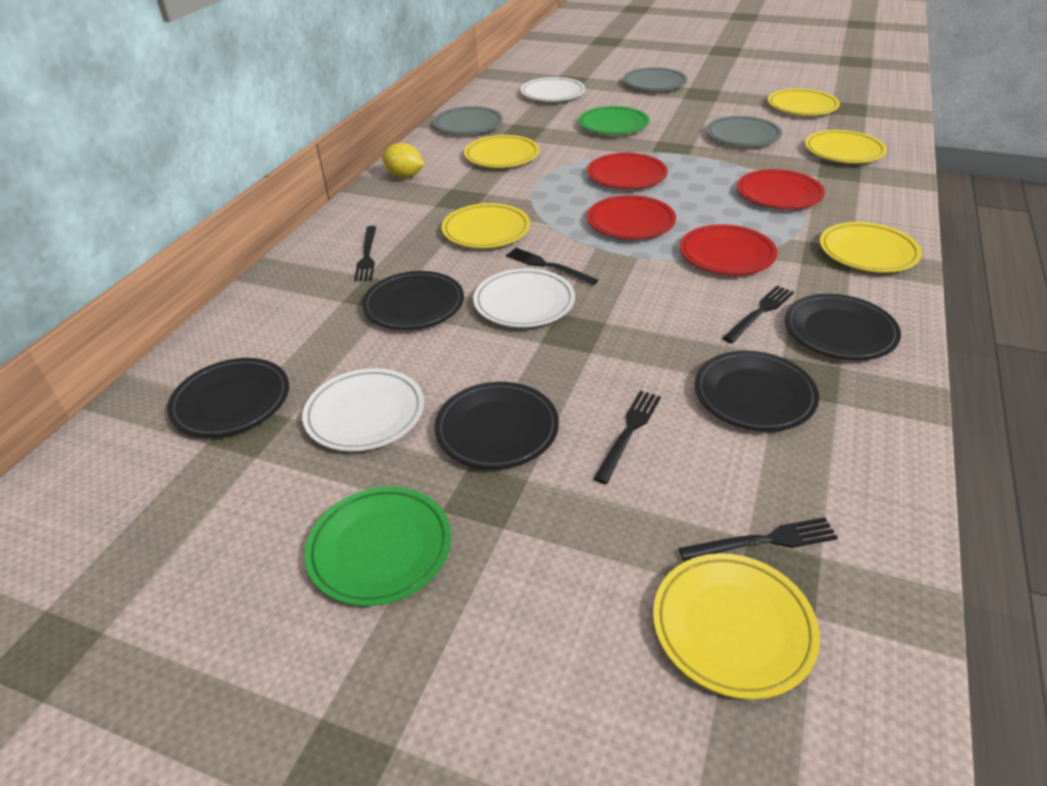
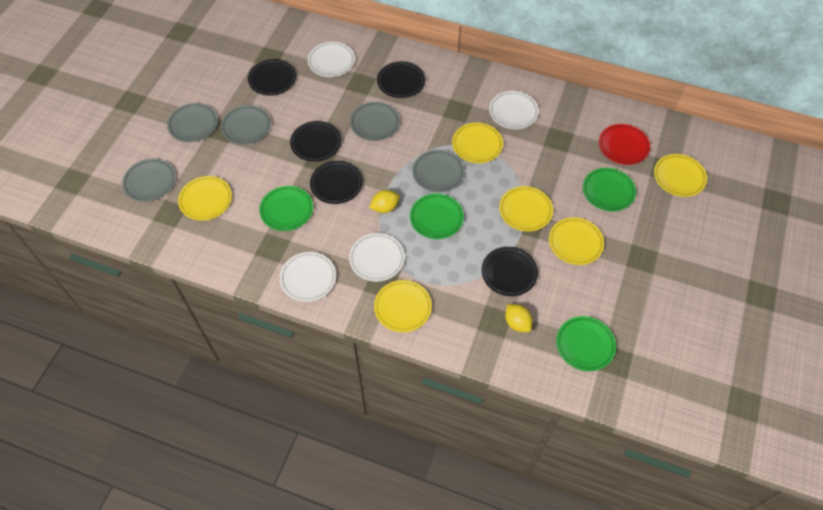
black fork: 5 -> 0
green plate: 2 -> 4
grey plate: 3 -> 5
red plate: 4 -> 1
white plate: 3 -> 4
yellow lemon: 1 -> 2

